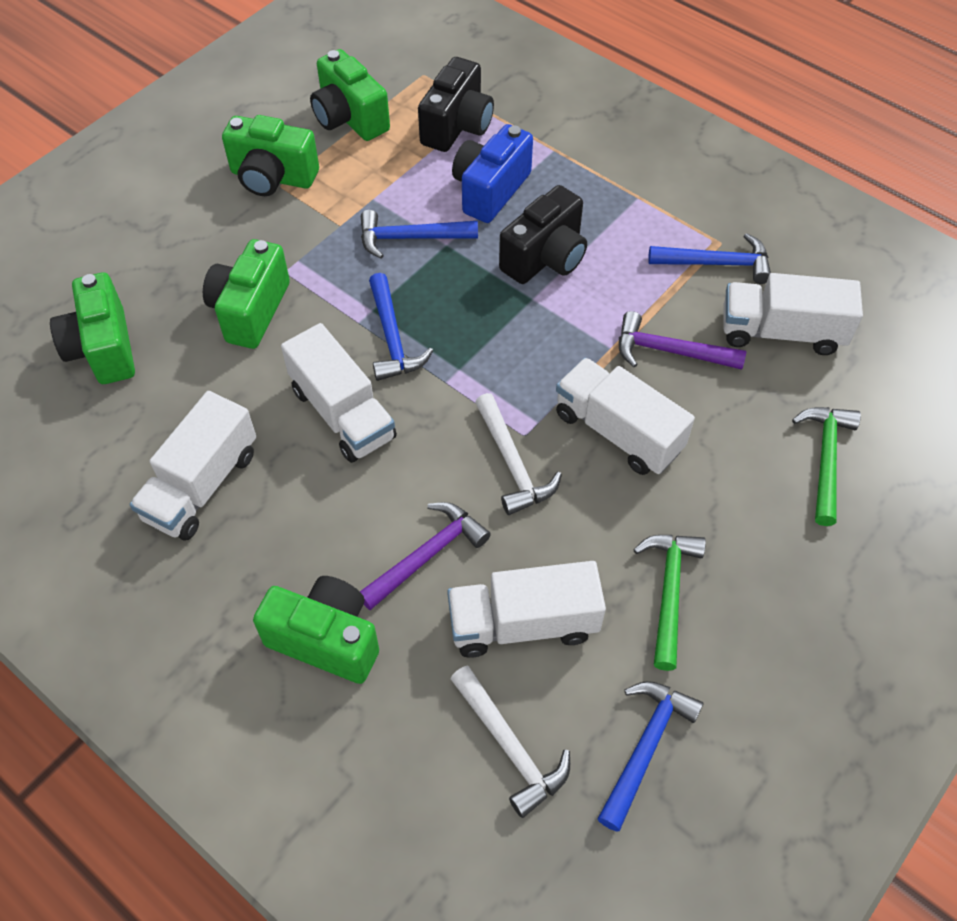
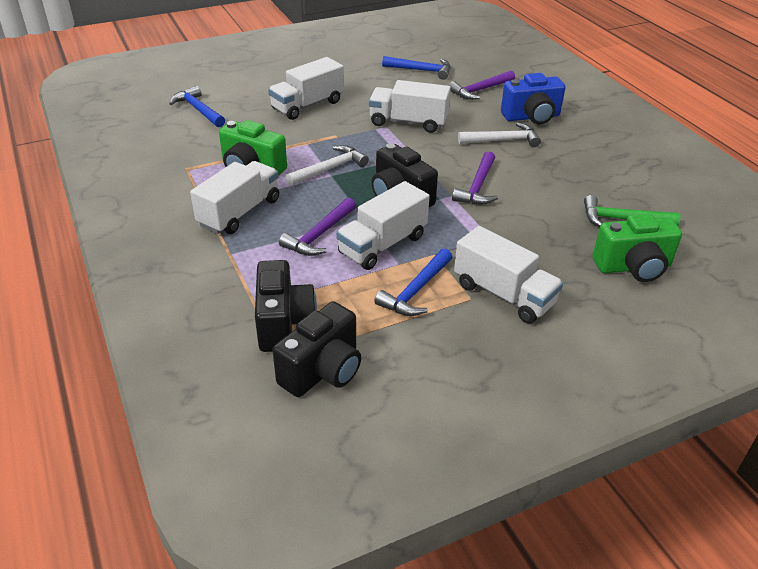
black camera: 2 -> 3
blue hammer: 4 -> 3
green camera: 5 -> 2
green hammer: 2 -> 1
purple hammer: 2 -> 3

